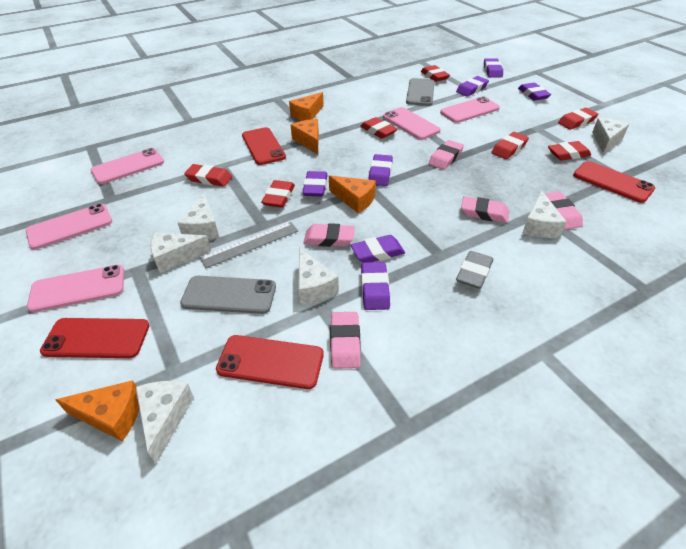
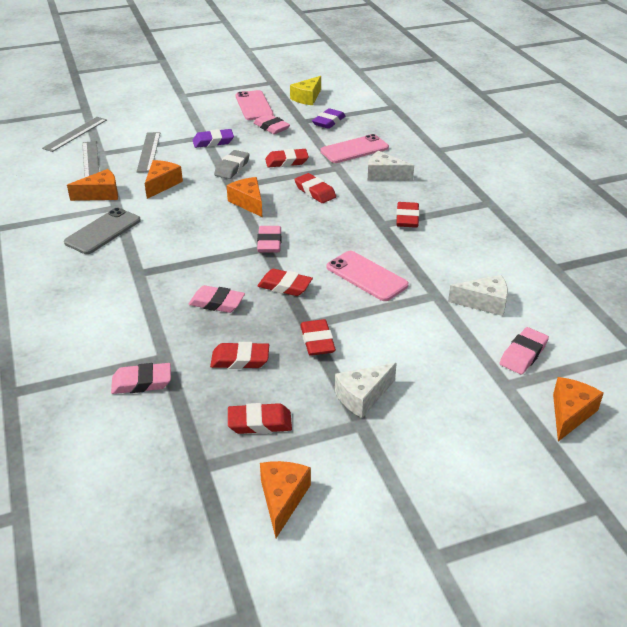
grey phone: 2 -> 1
grey ruler: 1 -> 3
orange cheese: 4 -> 5
pink phone: 5 -> 3
purple eraser: 7 -> 2
red phone: 4 -> 0
white cheese: 6 -> 3
yellow cheese: 0 -> 1

